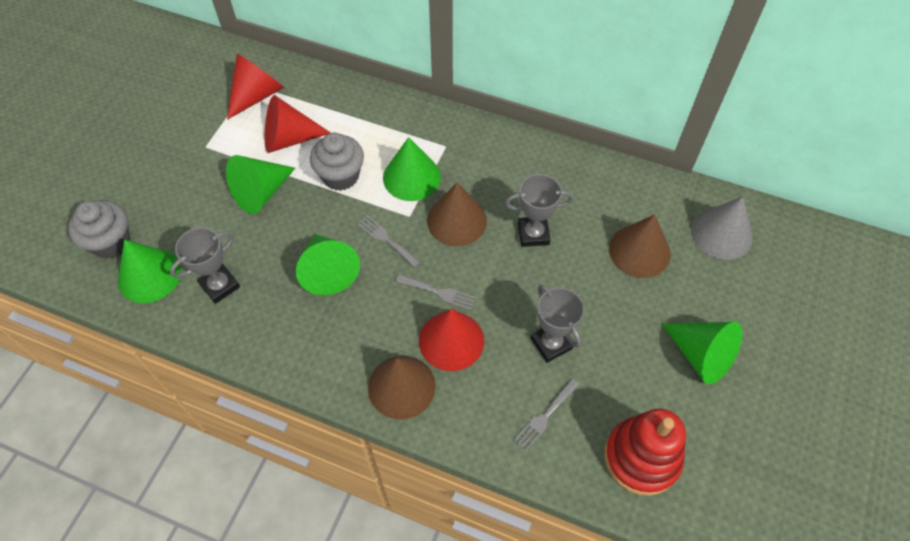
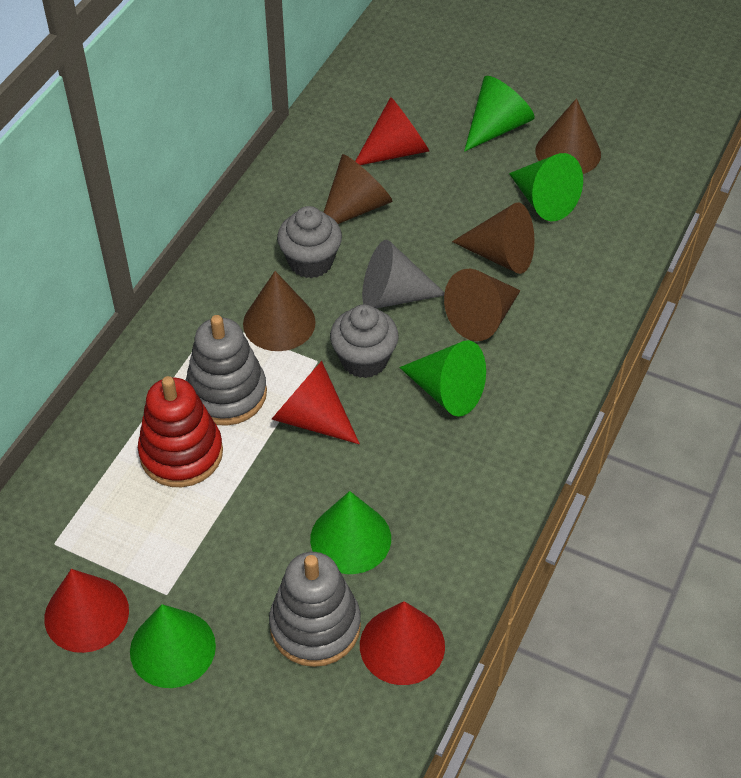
brown cone: 3 -> 5
grey fork: 3 -> 0
grey stacking toy: 0 -> 2
grey trophy: 3 -> 0
red cone: 3 -> 4

